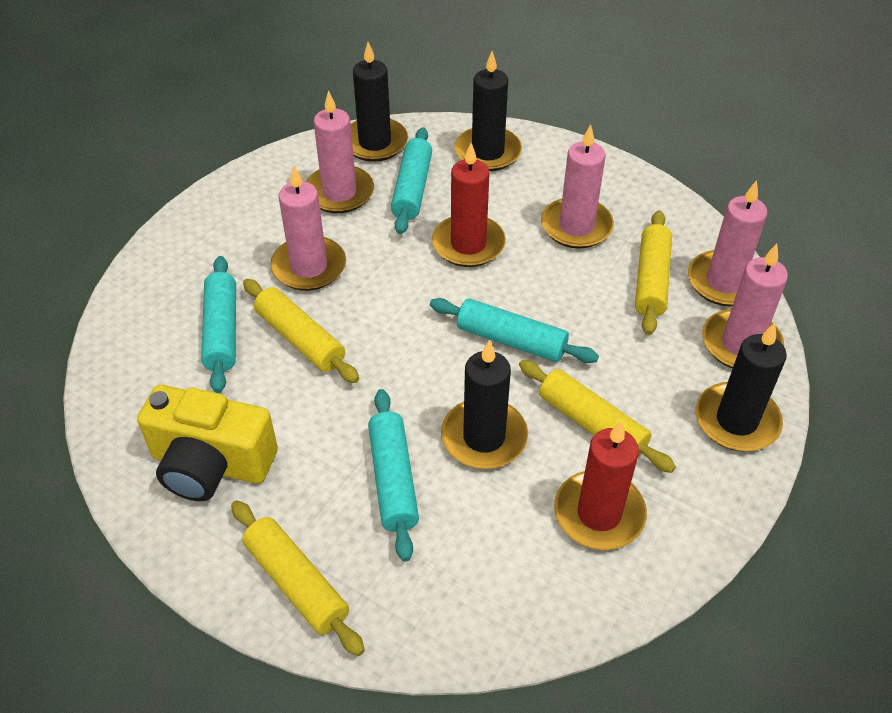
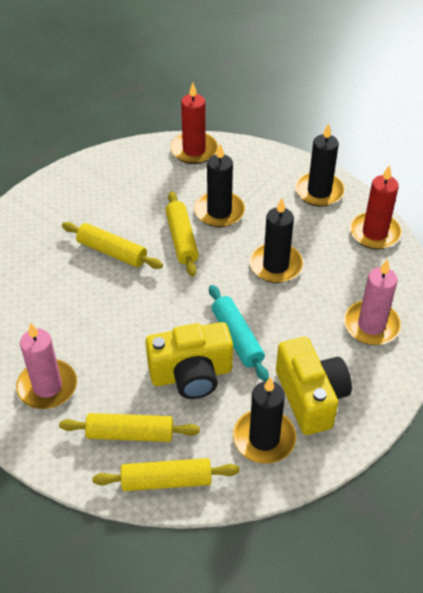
pink candle: 5 -> 2
turquoise rolling pin: 4 -> 1
yellow camera: 1 -> 2

